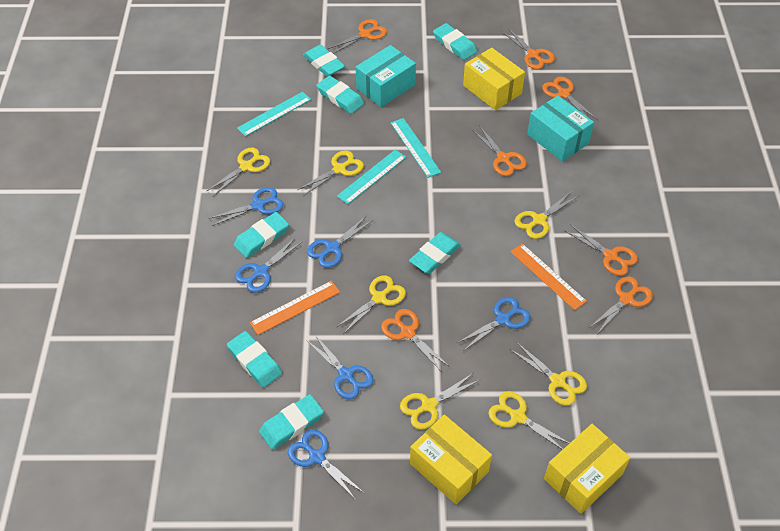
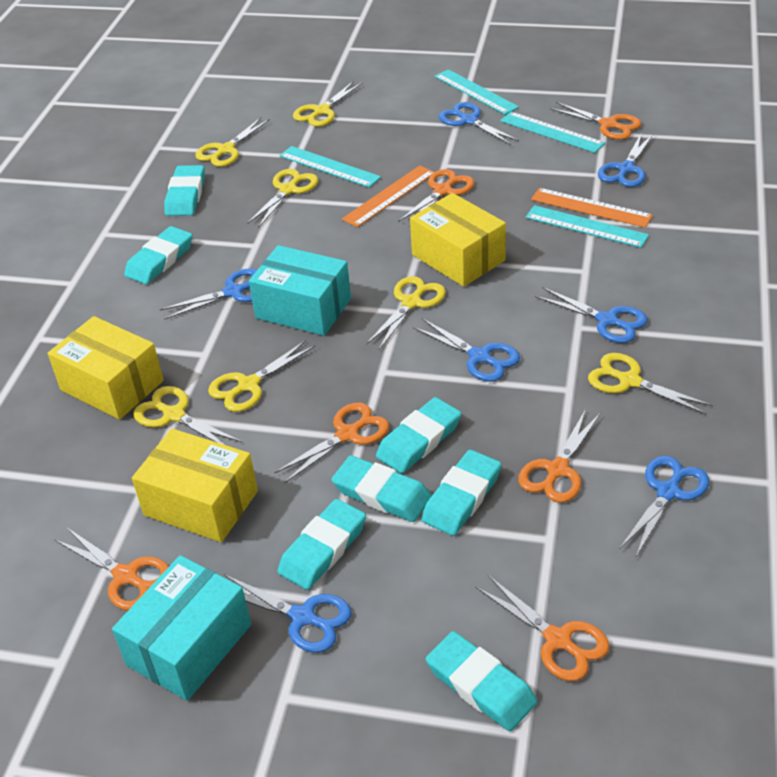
blue scissors: 6 -> 7
orange scissors: 7 -> 6
turquoise ruler: 3 -> 4

